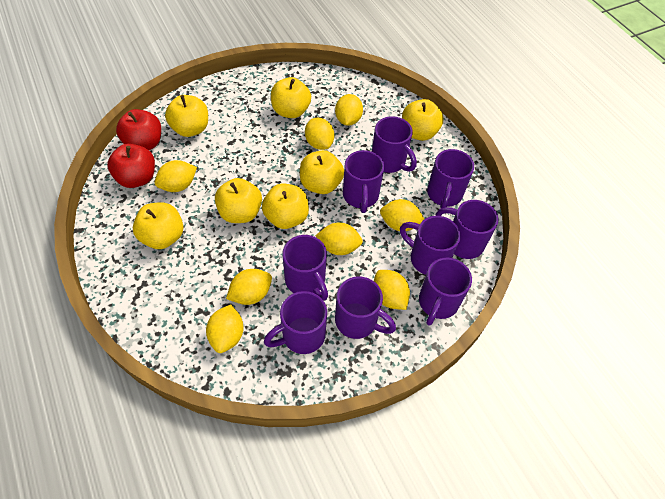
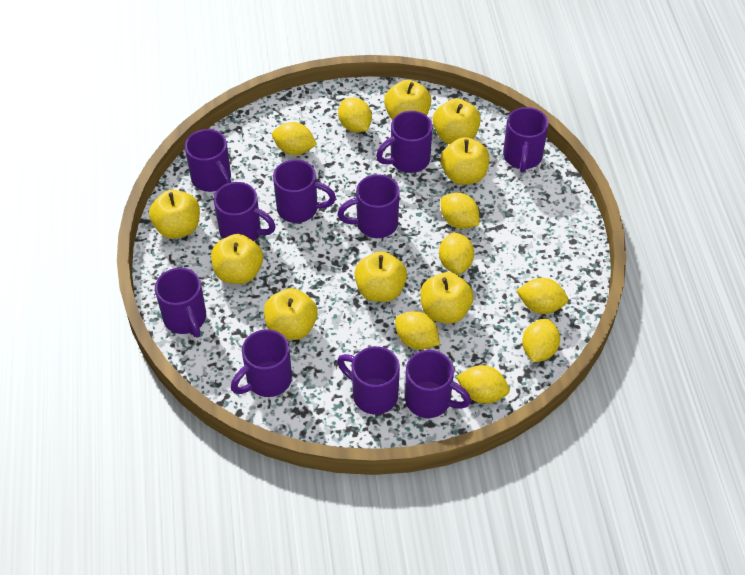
purple mug: 9 -> 10
red apple: 2 -> 0
yellow apple: 7 -> 8

